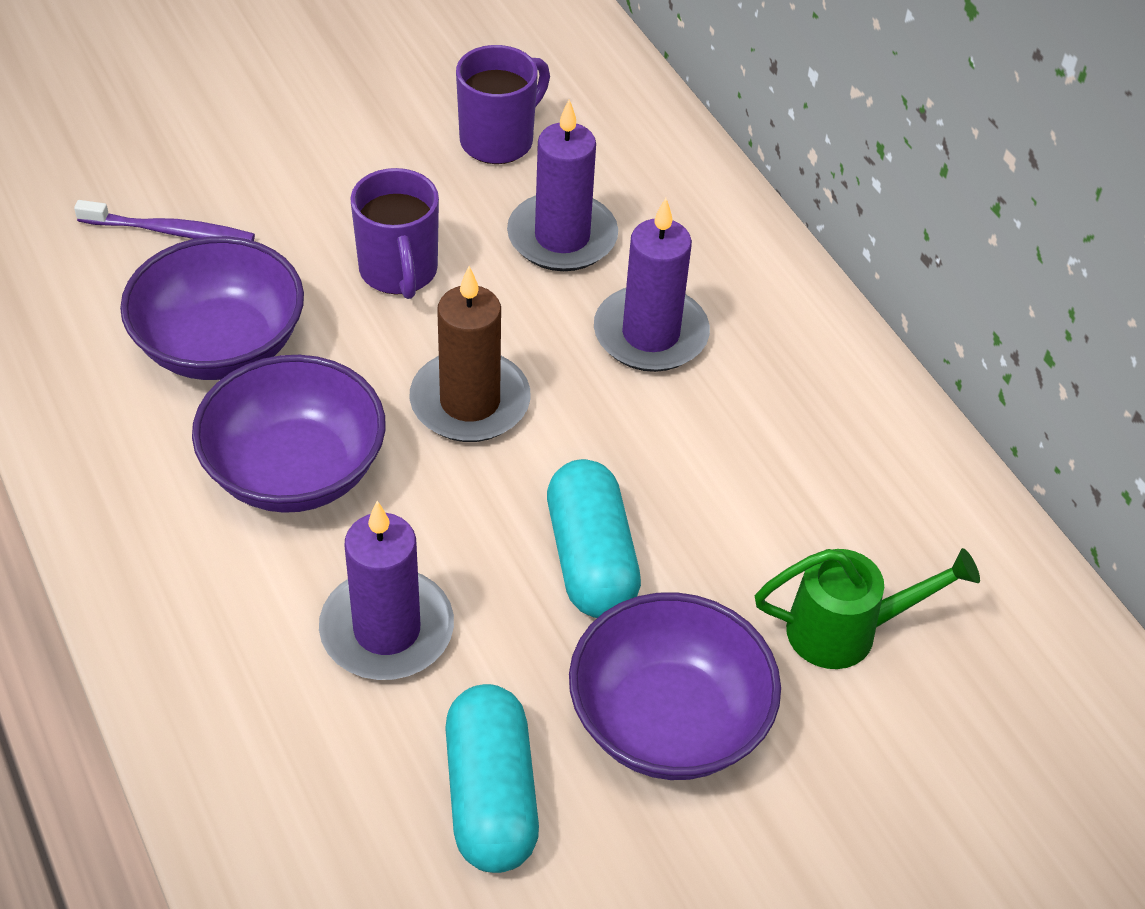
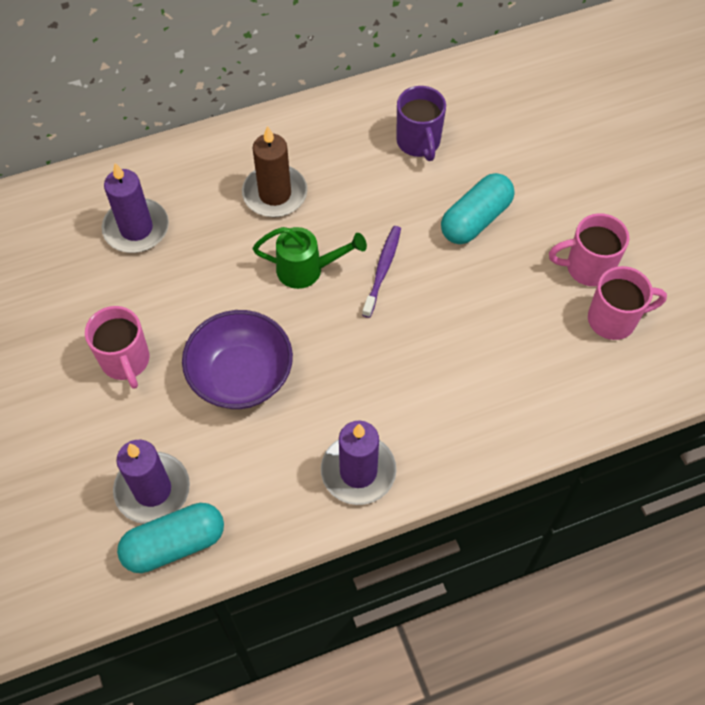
pink mug: 0 -> 3
purple bowl: 3 -> 1
purple mug: 2 -> 1

